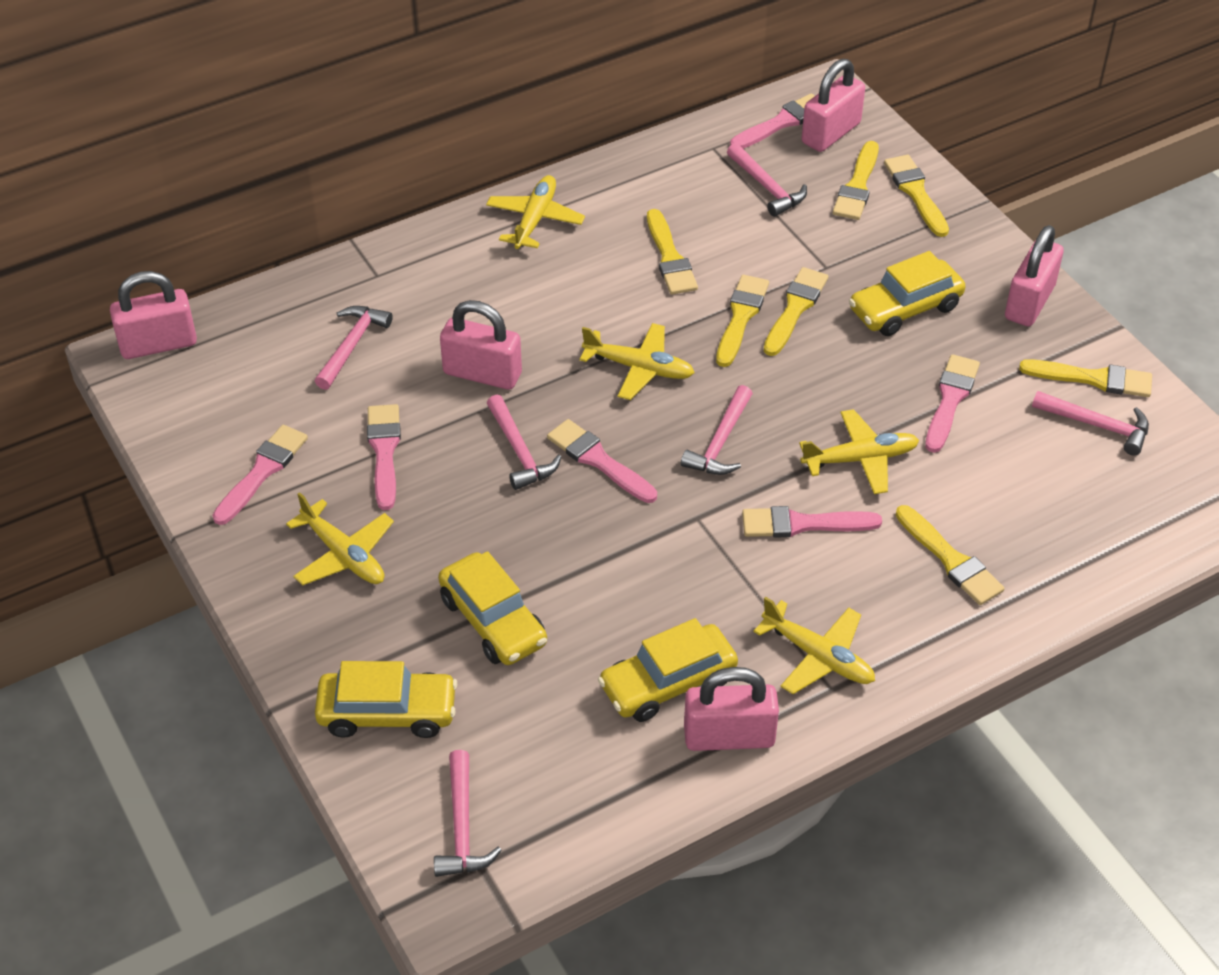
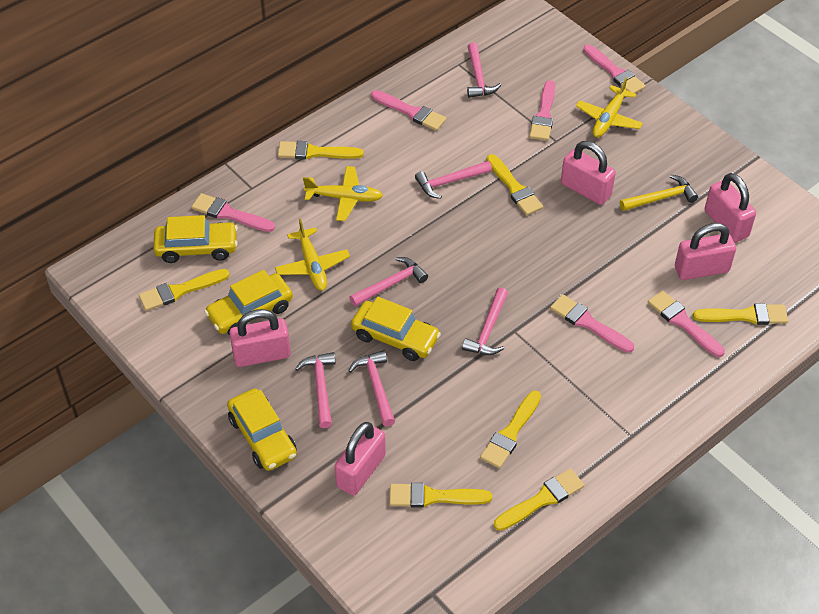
yellow hammer: 0 -> 1
yellow plane: 5 -> 3

